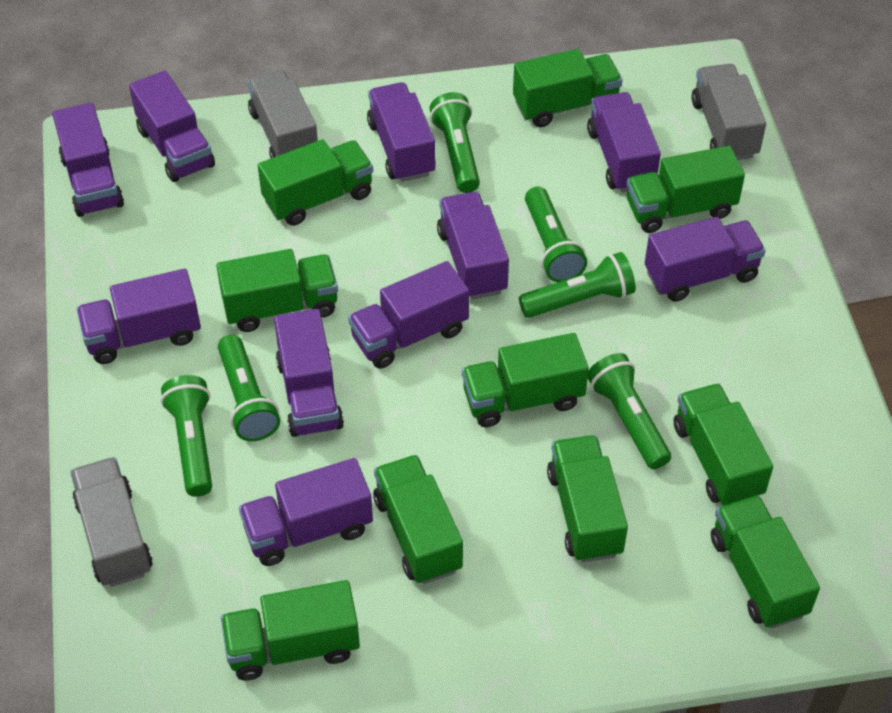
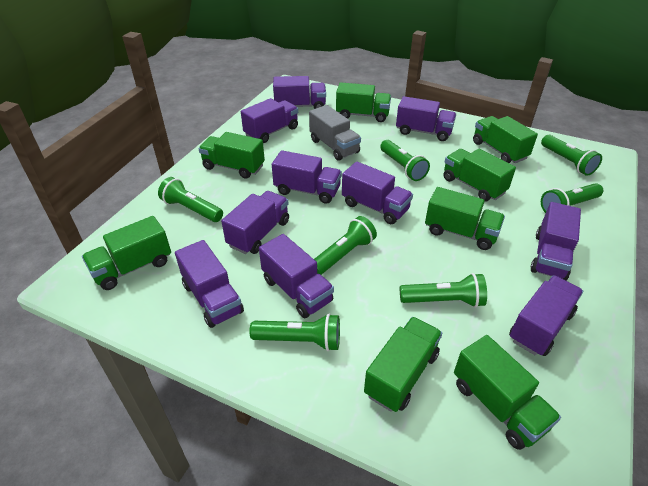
green flashlight: 6 -> 7
green truck: 10 -> 8
grey truck: 3 -> 1

